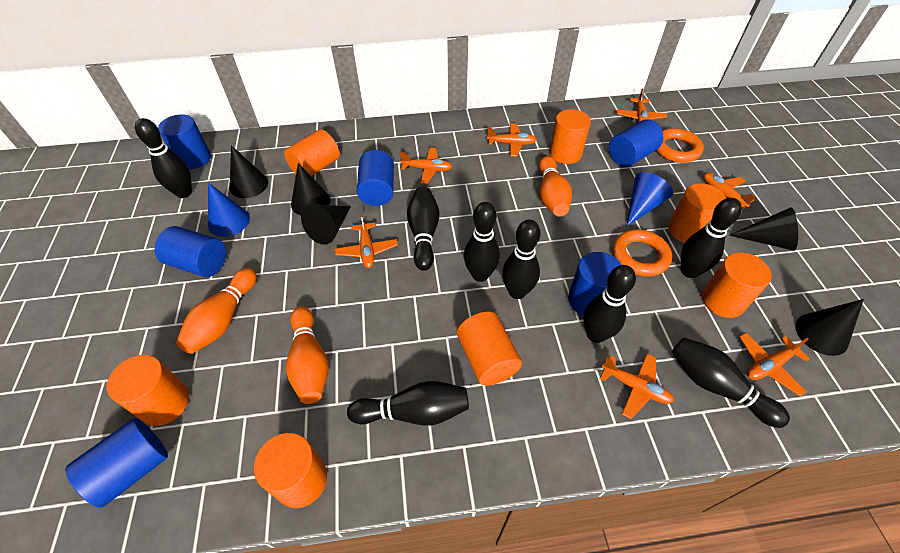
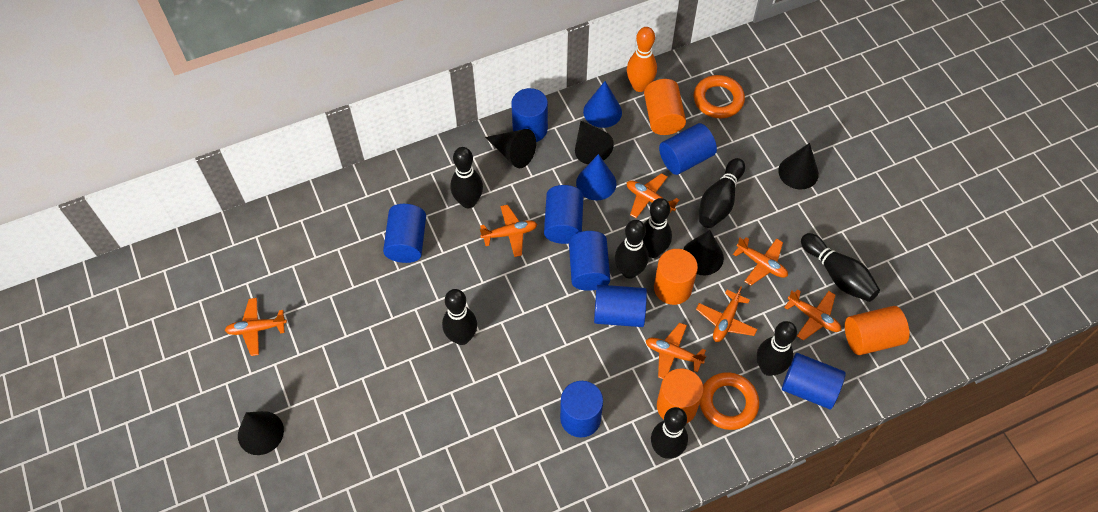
blue cylinder: 6 -> 8
orange bowling pin: 3 -> 1
orange cylinder: 7 -> 4

